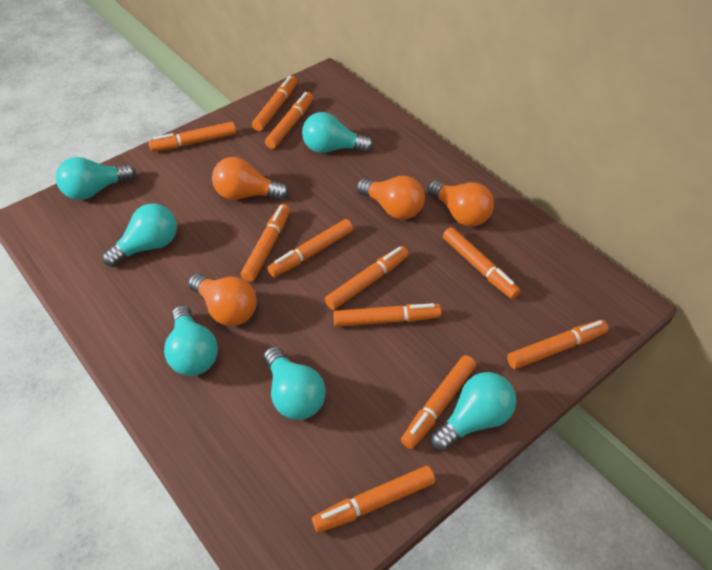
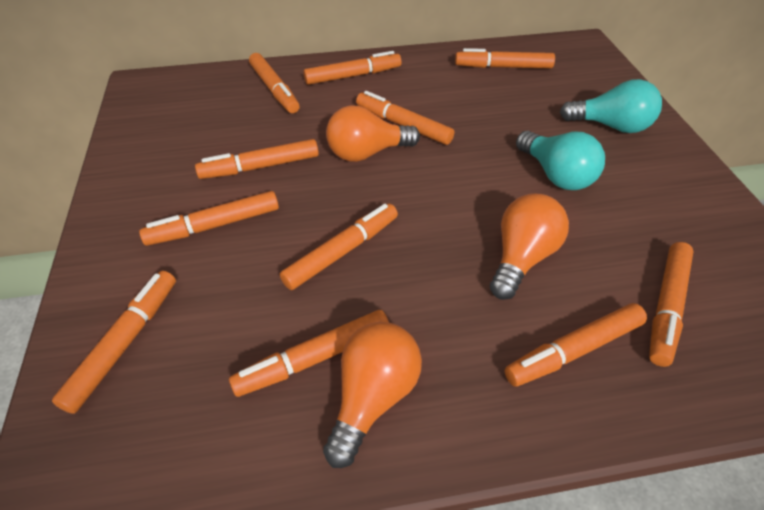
orange light bulb: 4 -> 3
turquoise light bulb: 6 -> 2

